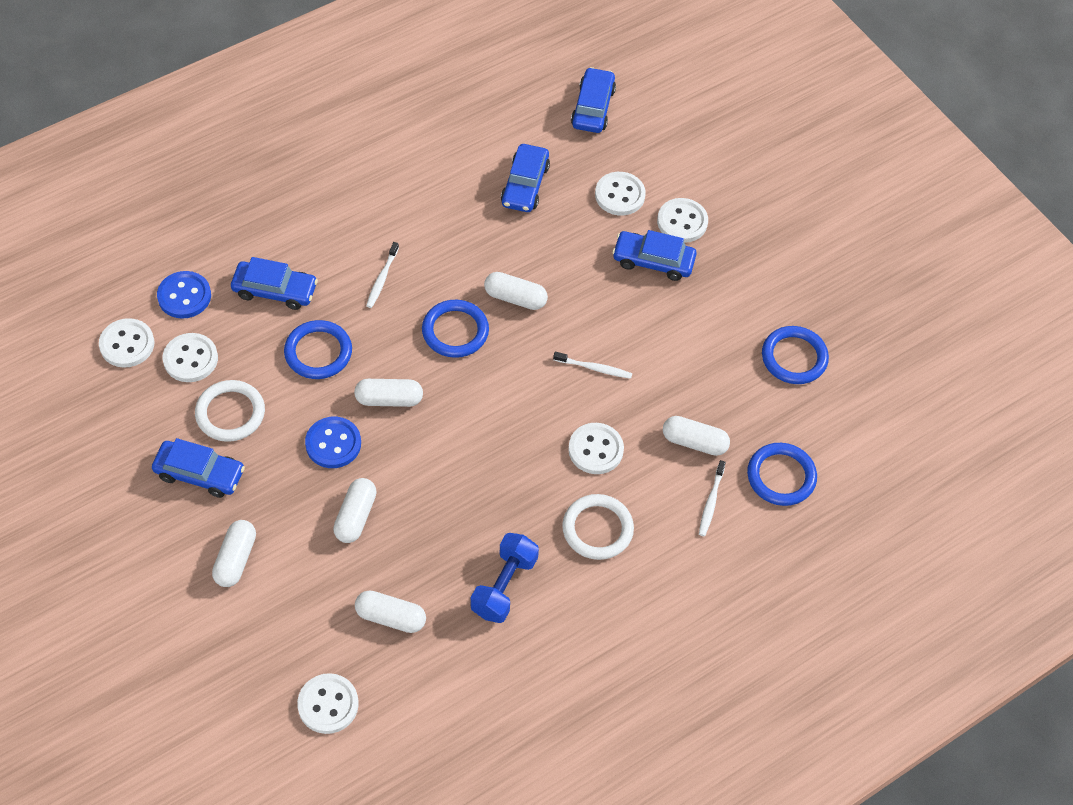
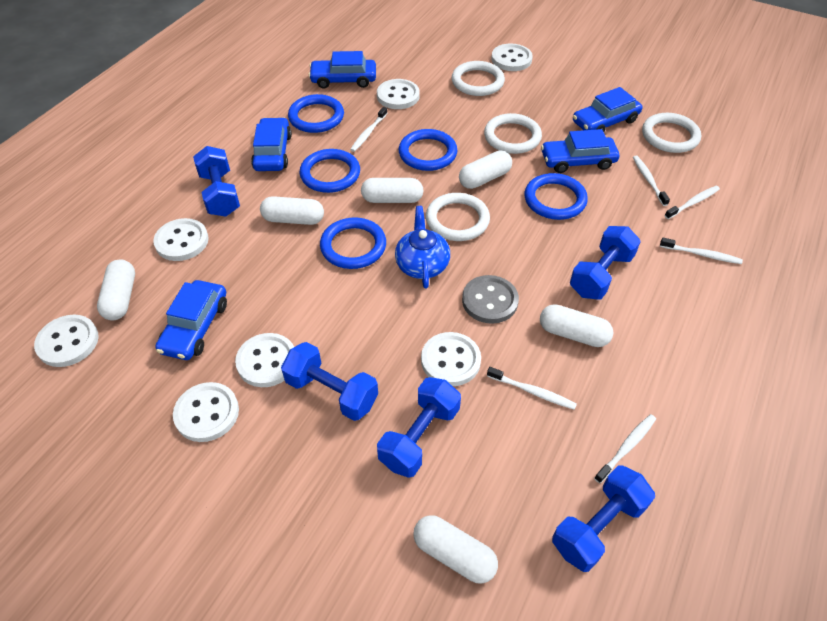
blue button: 2 -> 0
blue dumbbell: 1 -> 5
blue ring: 4 -> 5
blue teapot: 0 -> 1
grey button: 0 -> 1
white button: 6 -> 7
white ring: 2 -> 4
white toothbrush: 3 -> 6

